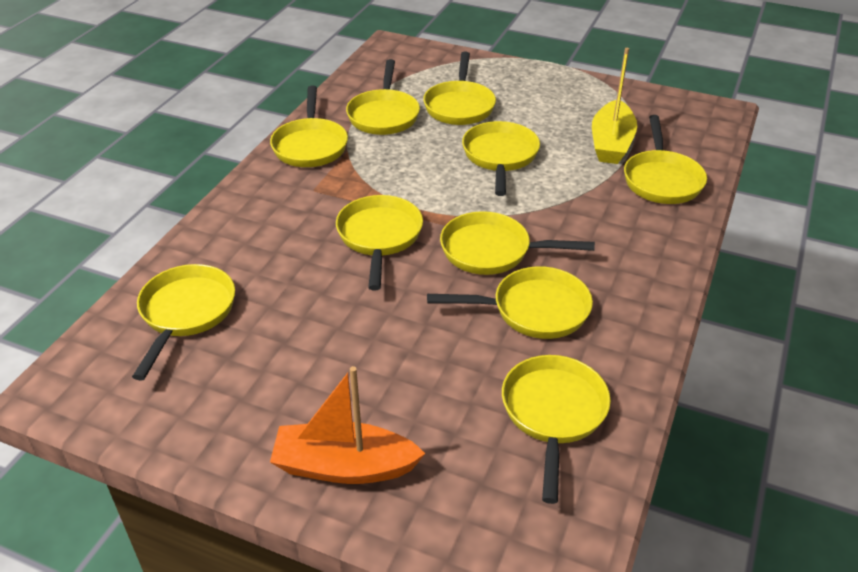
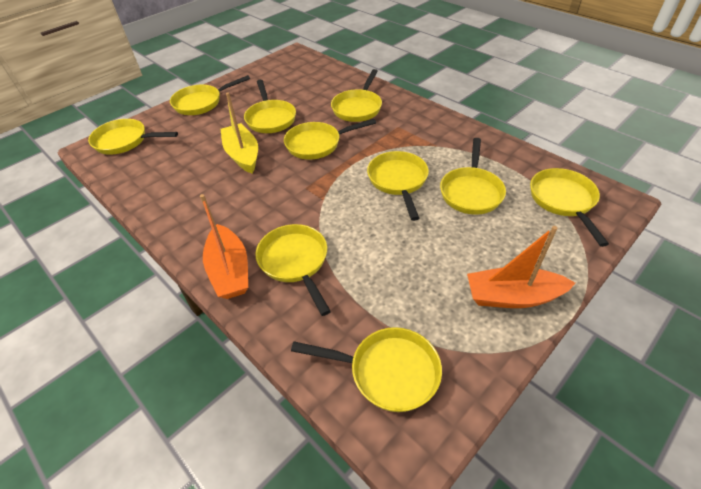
orange boat: 1 -> 2

